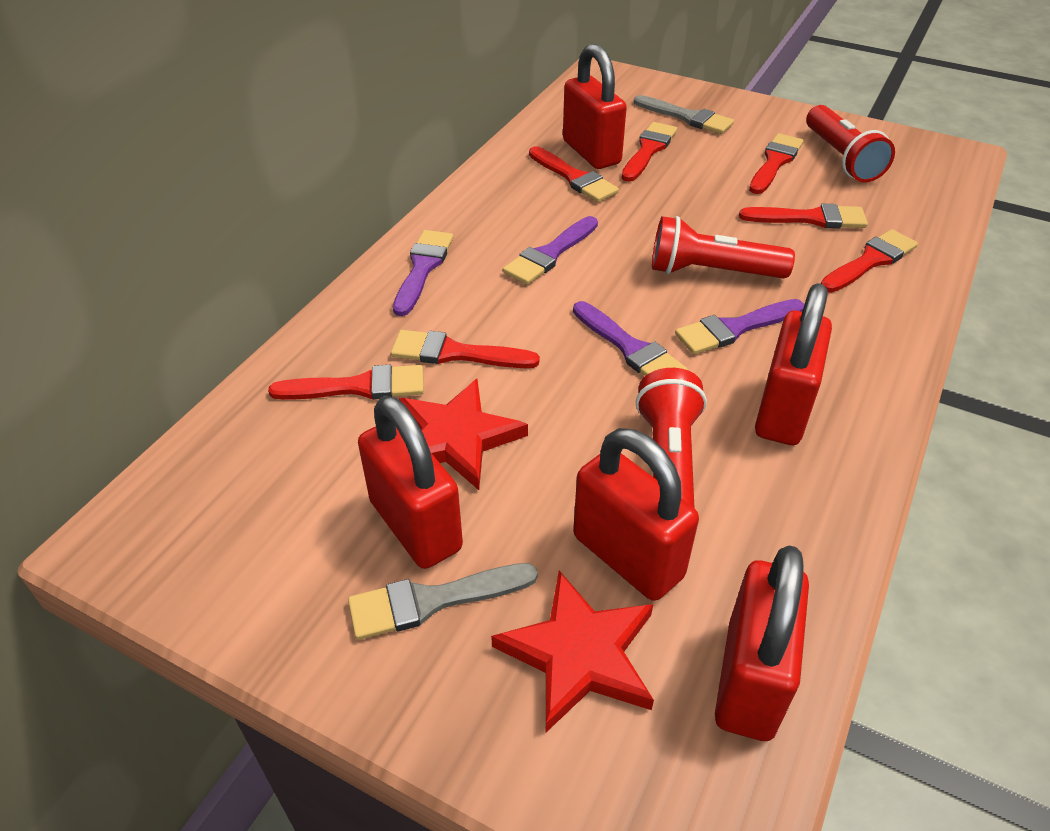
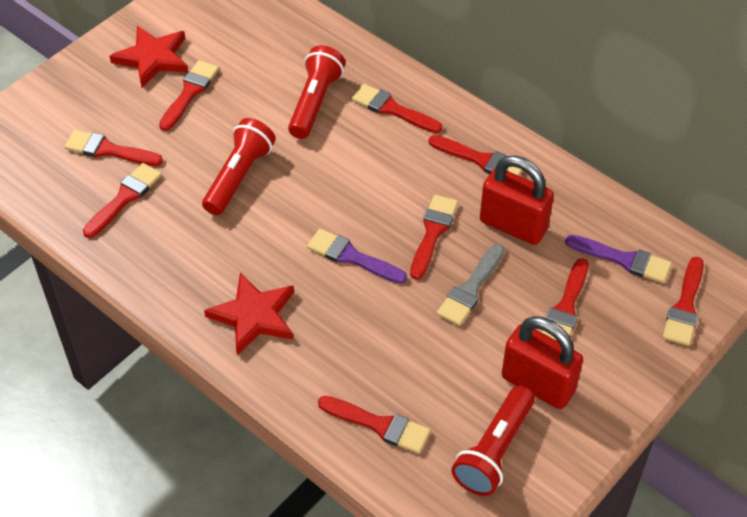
grey brush: 2 -> 1
purple brush: 4 -> 2
red brush: 7 -> 9
red padlock: 5 -> 2

